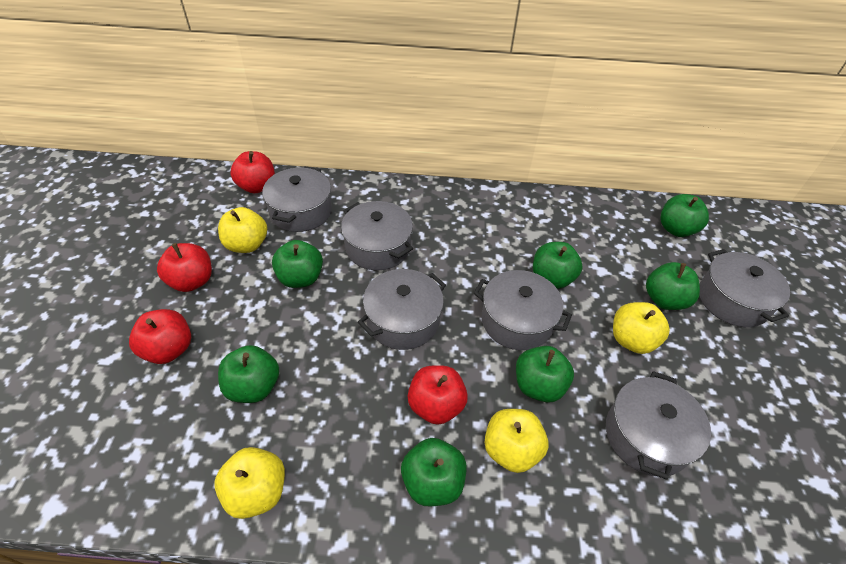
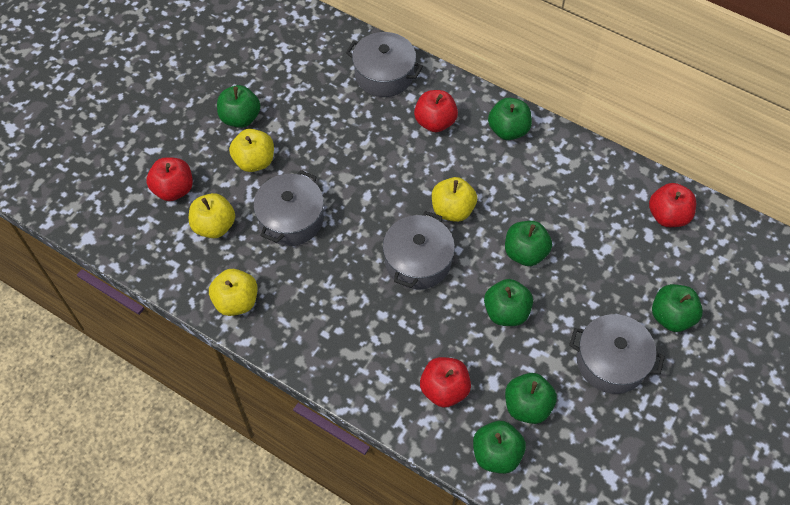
grey pot: 6 -> 4

